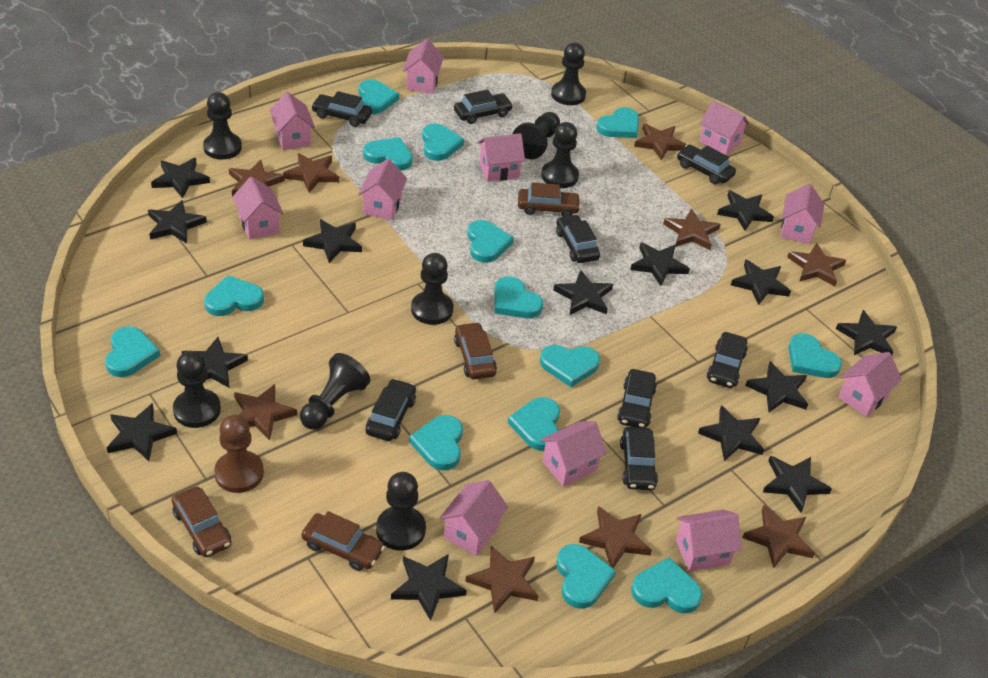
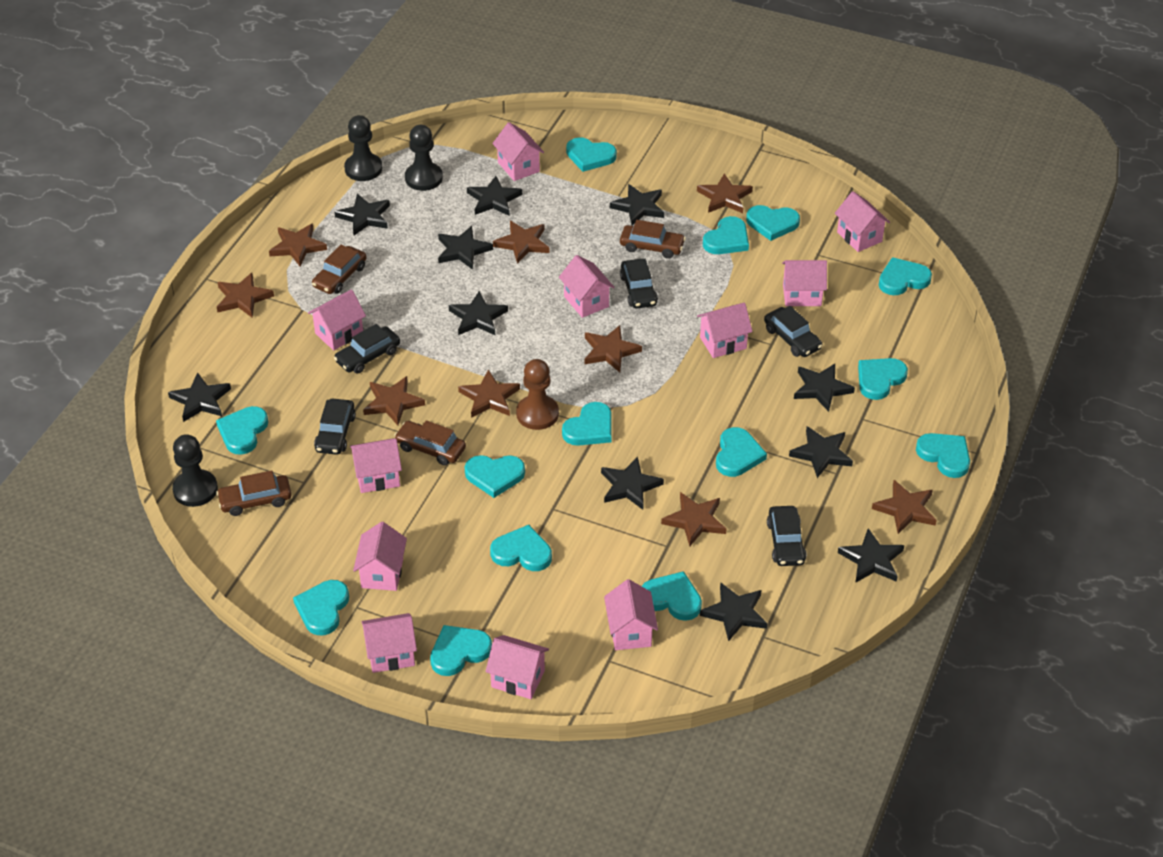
black car: 8 -> 5
black pawn: 8 -> 3
black star: 14 -> 11

